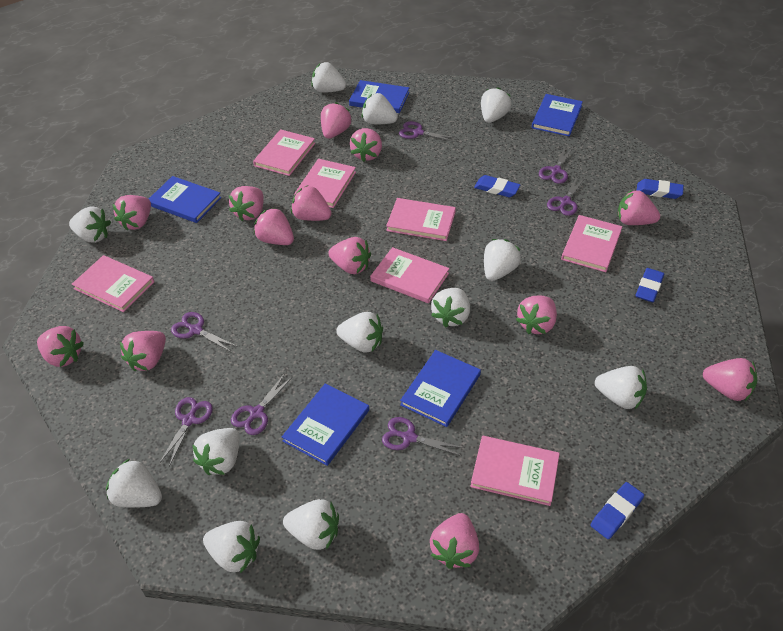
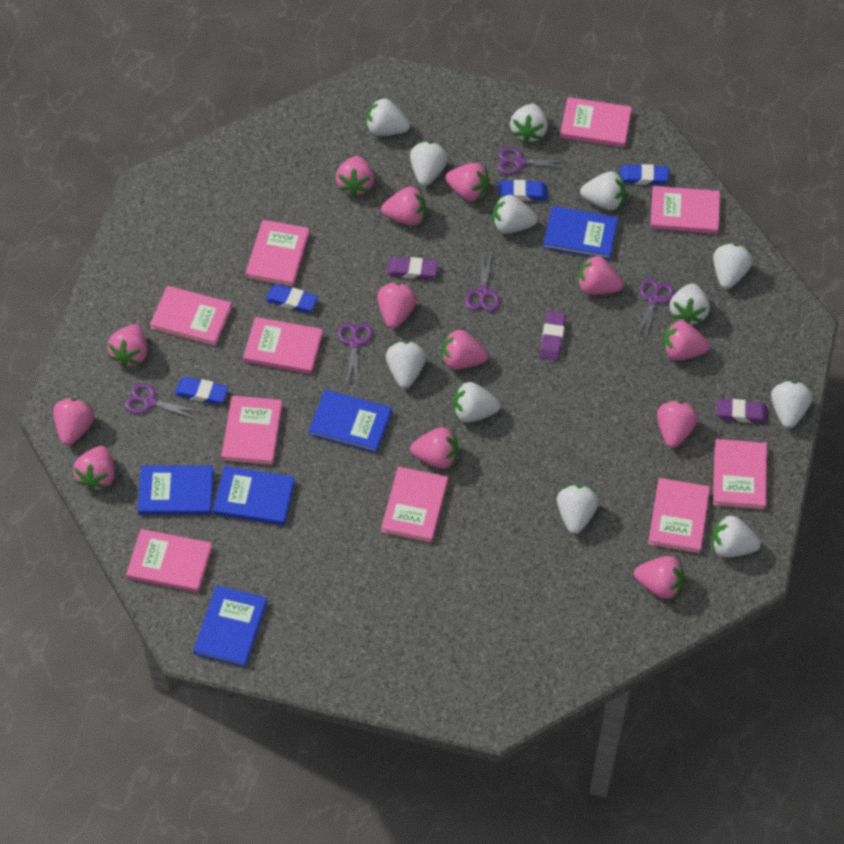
pink book: 7 -> 10
purple eraser: 0 -> 3
purple scissors: 7 -> 5

